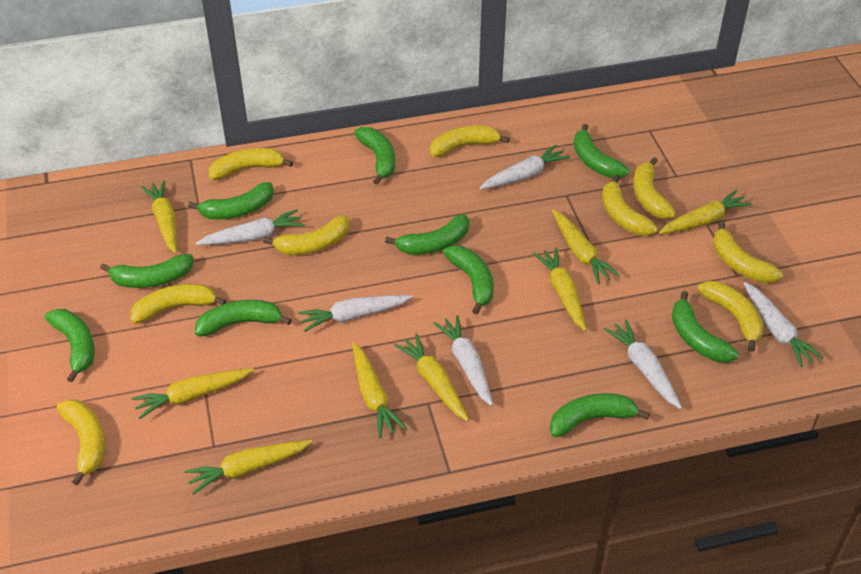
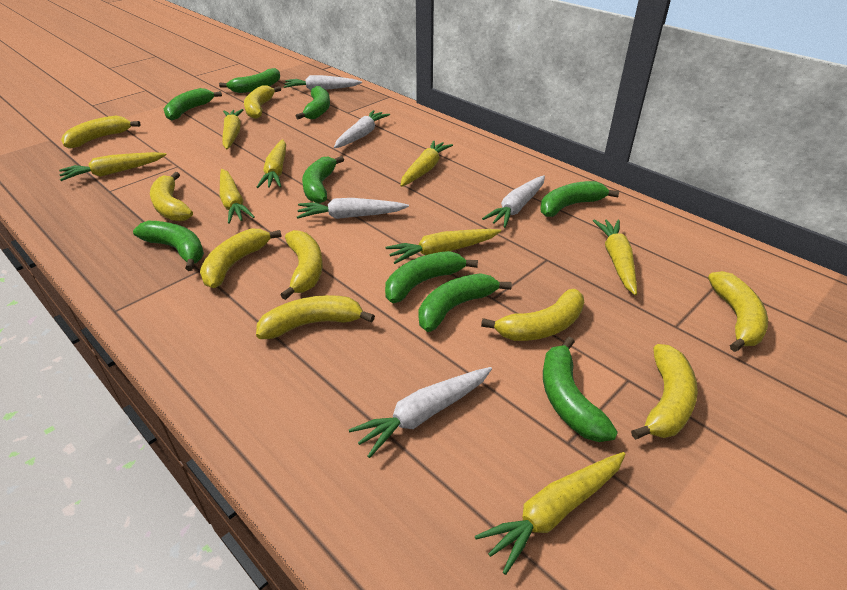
green banana: 10 -> 9
white carrot: 6 -> 5

